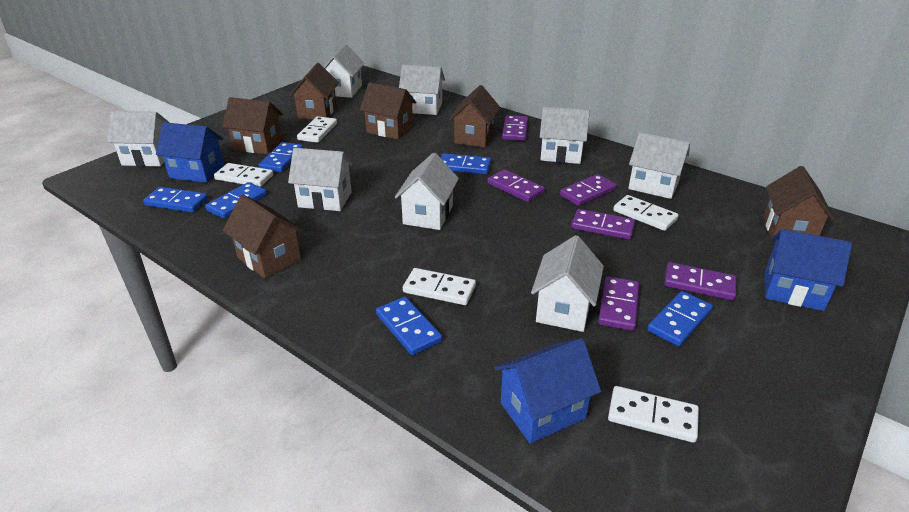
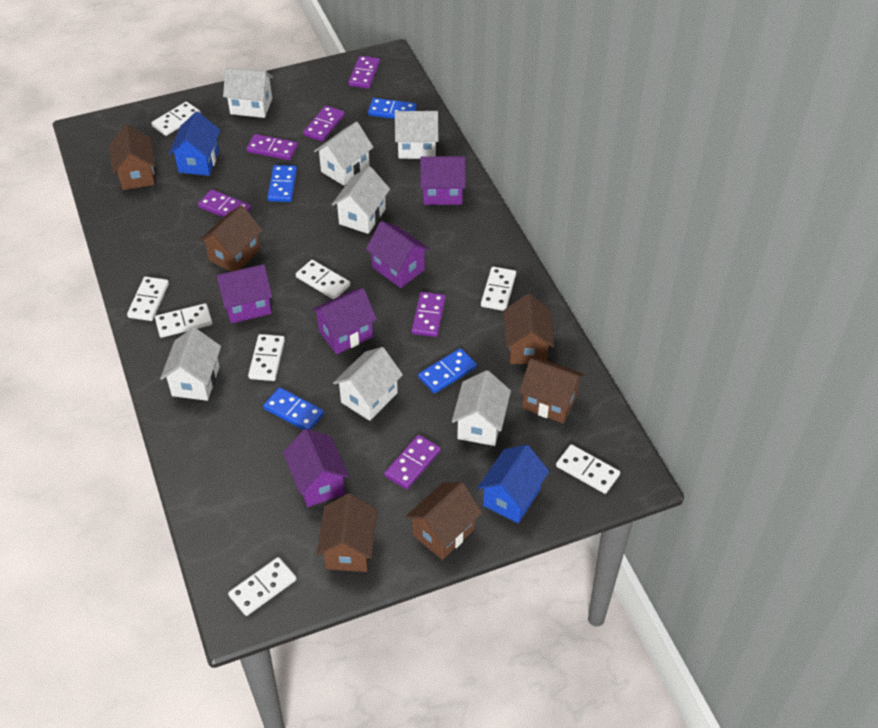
blue domino: 6 -> 4
blue house: 3 -> 2
purple house: 0 -> 5
white domino: 5 -> 8
white house: 8 -> 7

